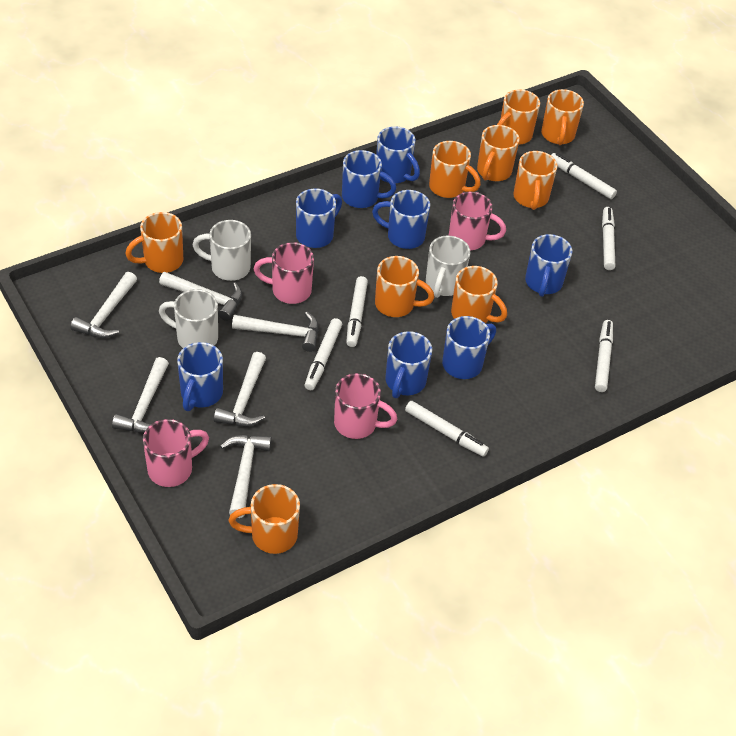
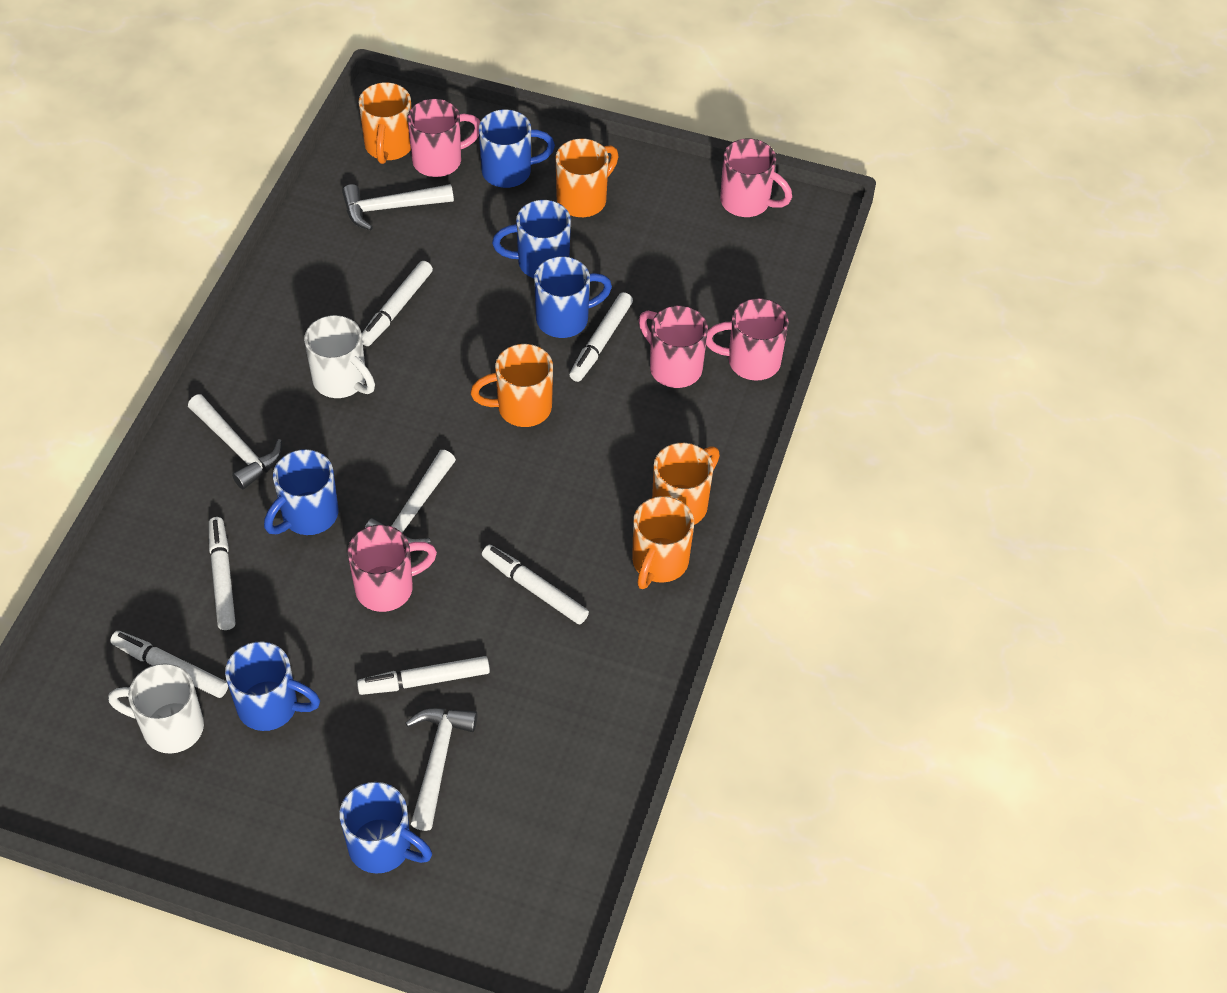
blue mug: 8 -> 6
orange mug: 9 -> 5
pink mug: 4 -> 5
white hammer: 6 -> 4
white mug: 3 -> 2

